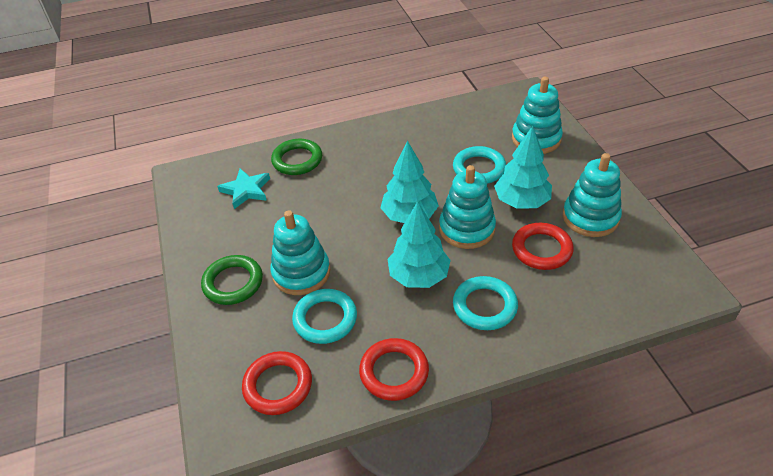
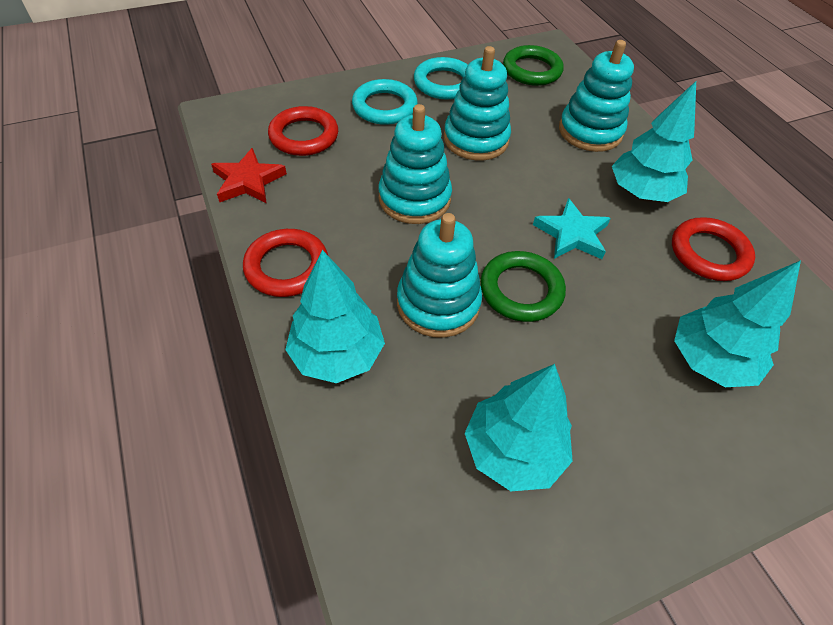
red star: 0 -> 1
turquoise ring: 3 -> 2
turquoise tree: 3 -> 4

